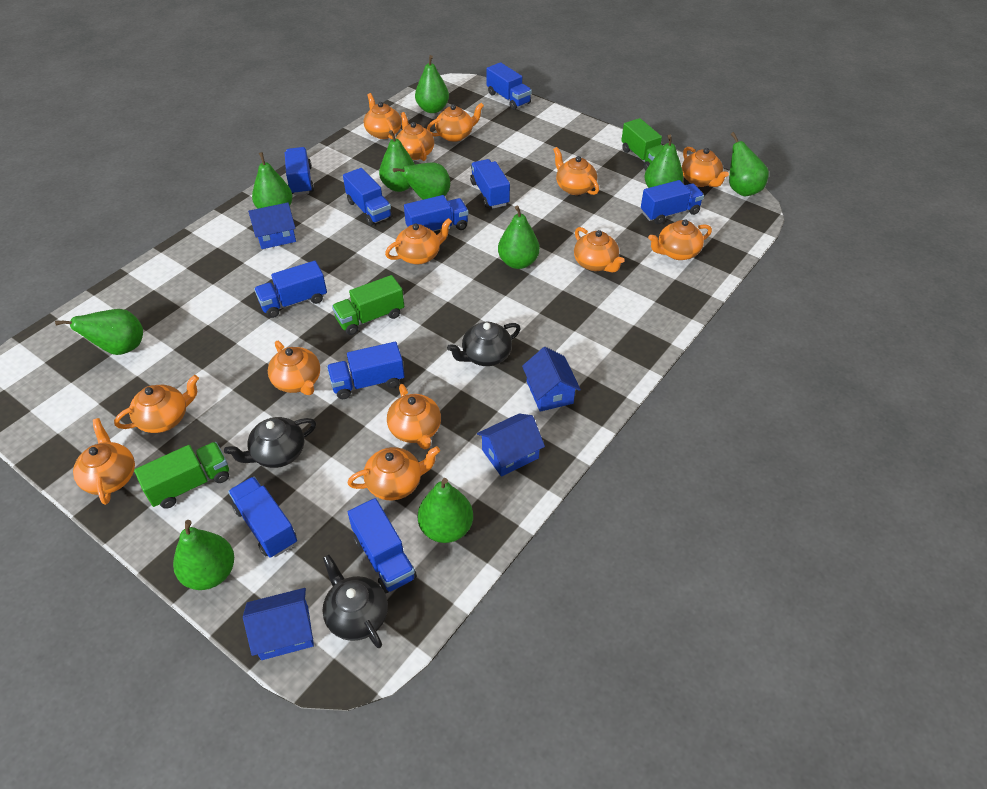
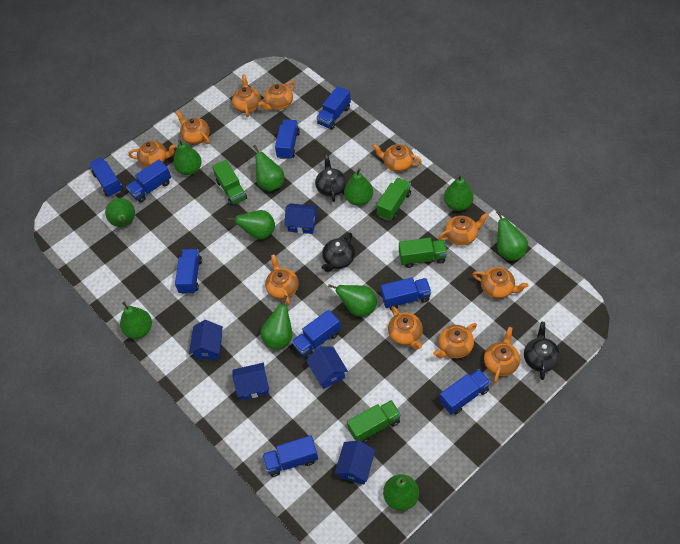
blue house: 4 -> 5
blue truck: 10 -> 9
green pear: 10 -> 11
green truck: 3 -> 4
orange teapot: 13 -> 11

